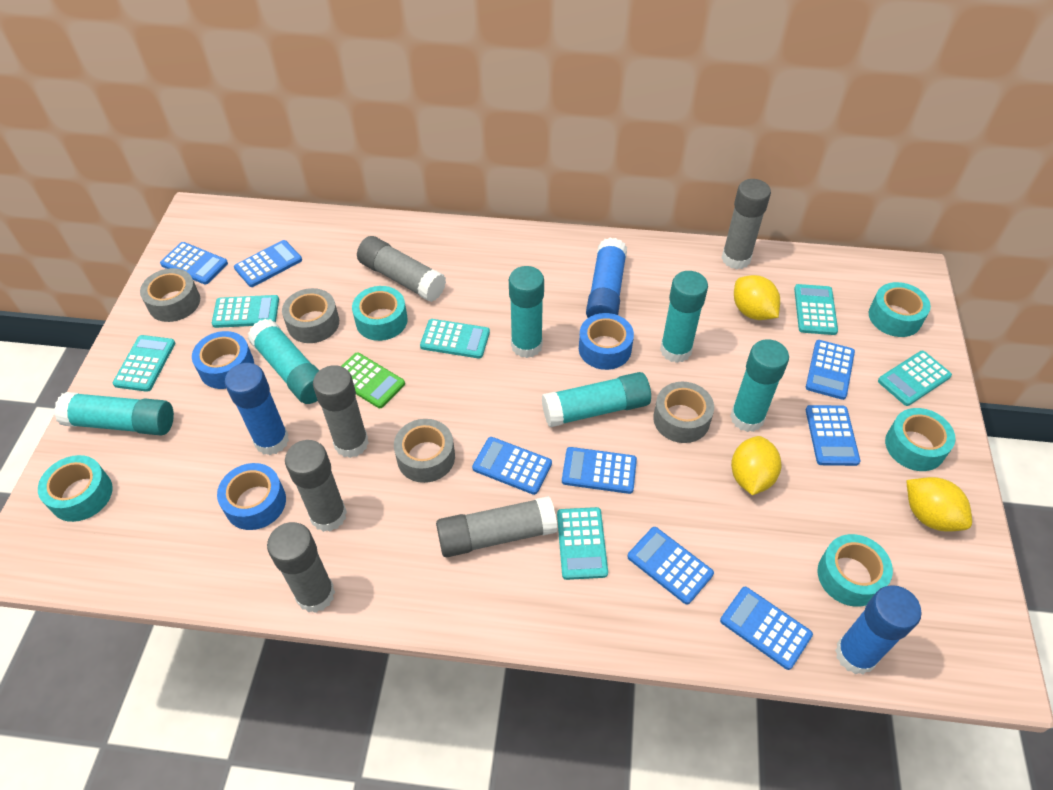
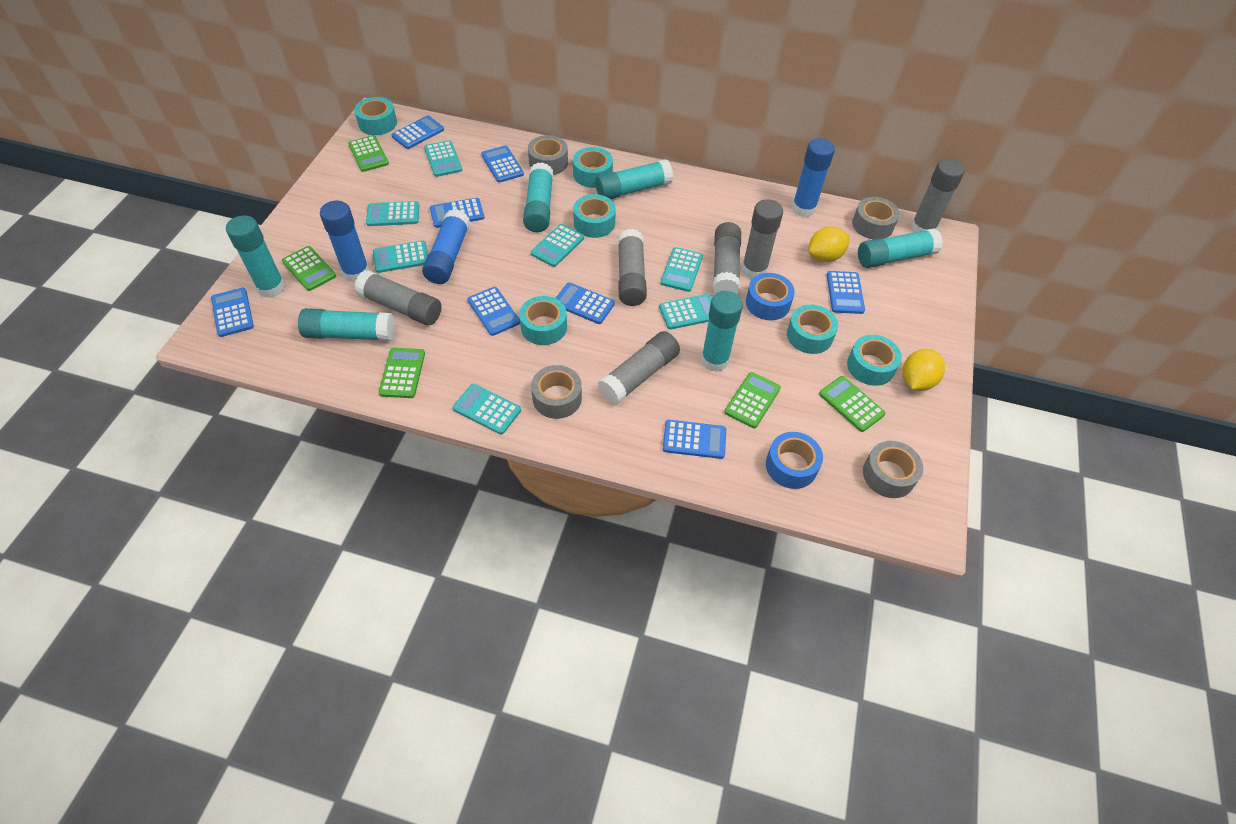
blue tape: 3 -> 2
green calculator: 1 -> 5
turquoise calculator: 6 -> 7
turquoise tape: 5 -> 6
yellow lemon: 3 -> 2

